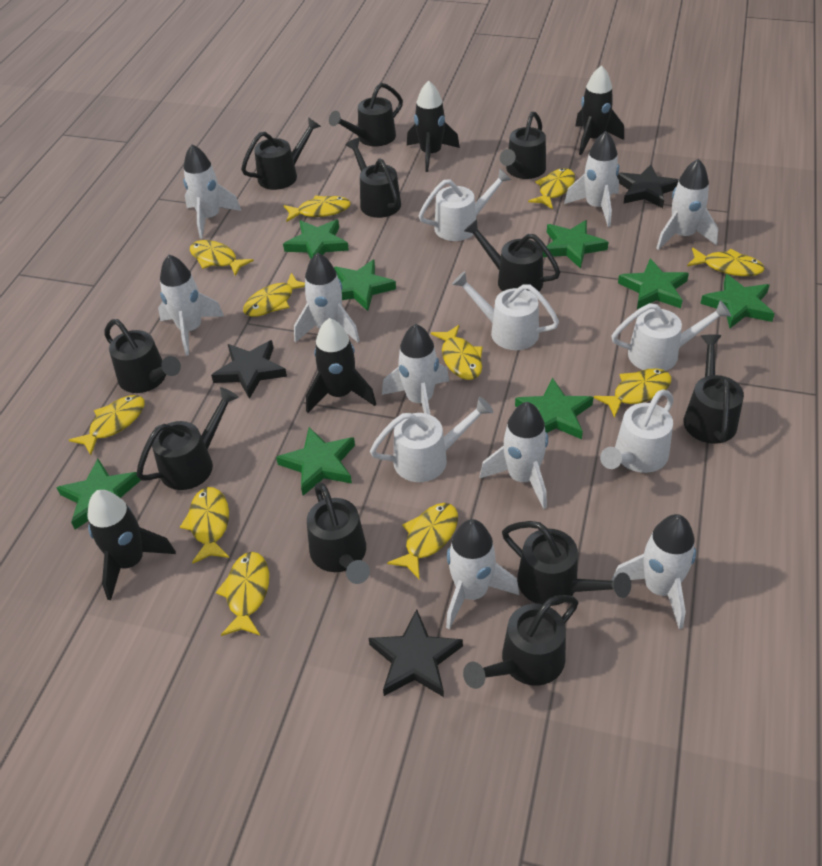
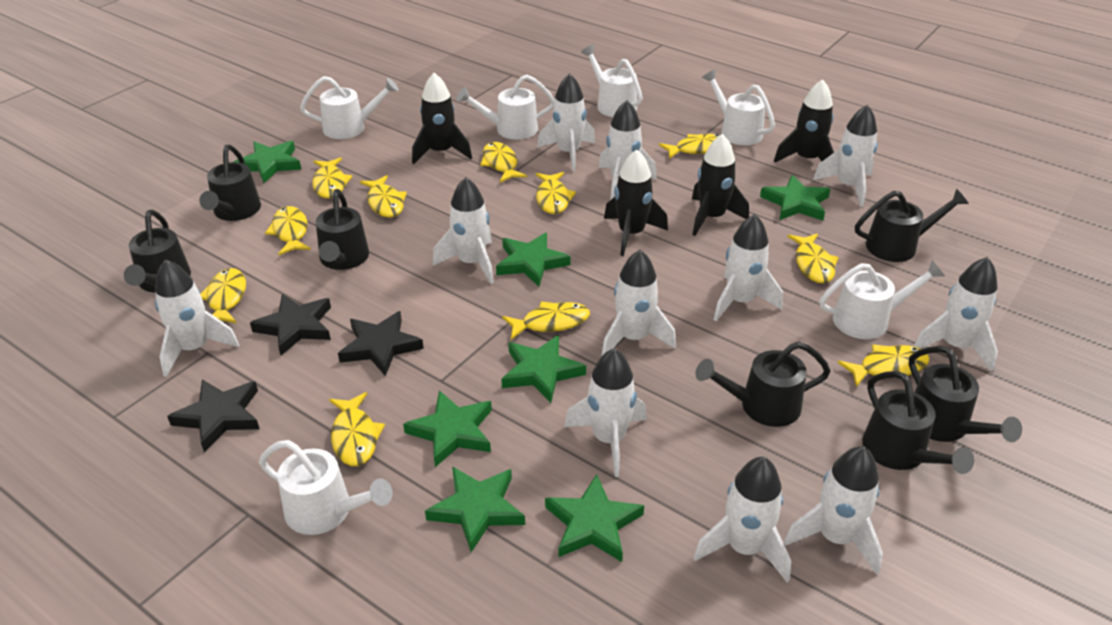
black watering can: 11 -> 7
green star: 8 -> 7
white rocket: 9 -> 11
white watering can: 5 -> 6

